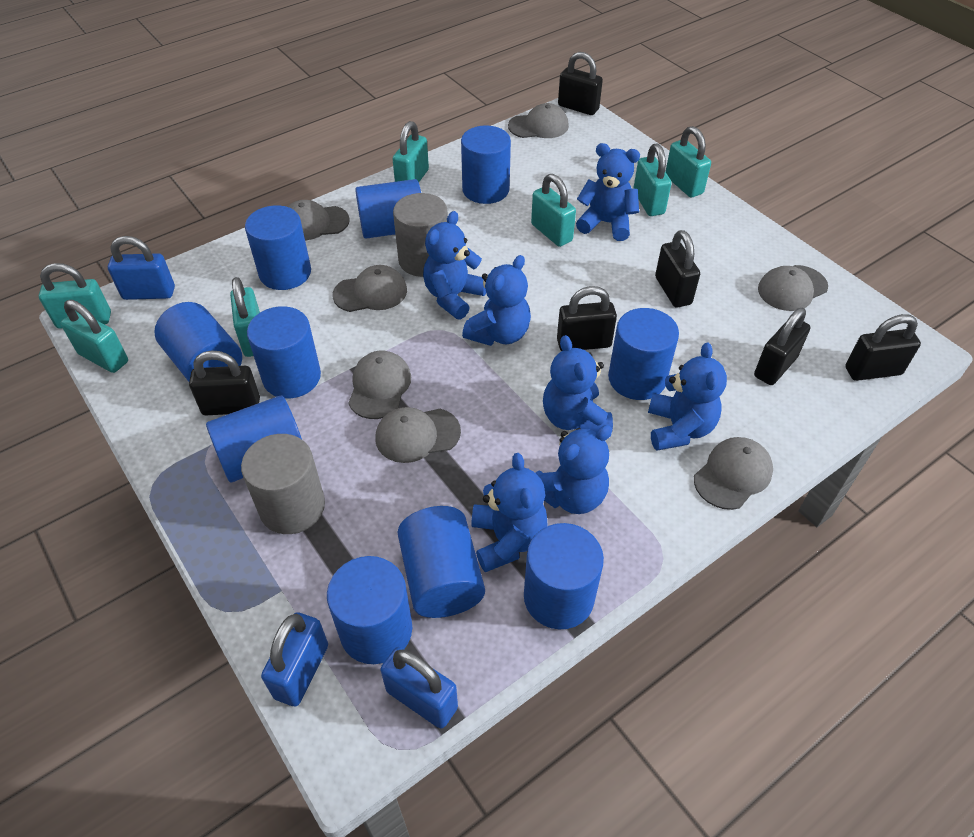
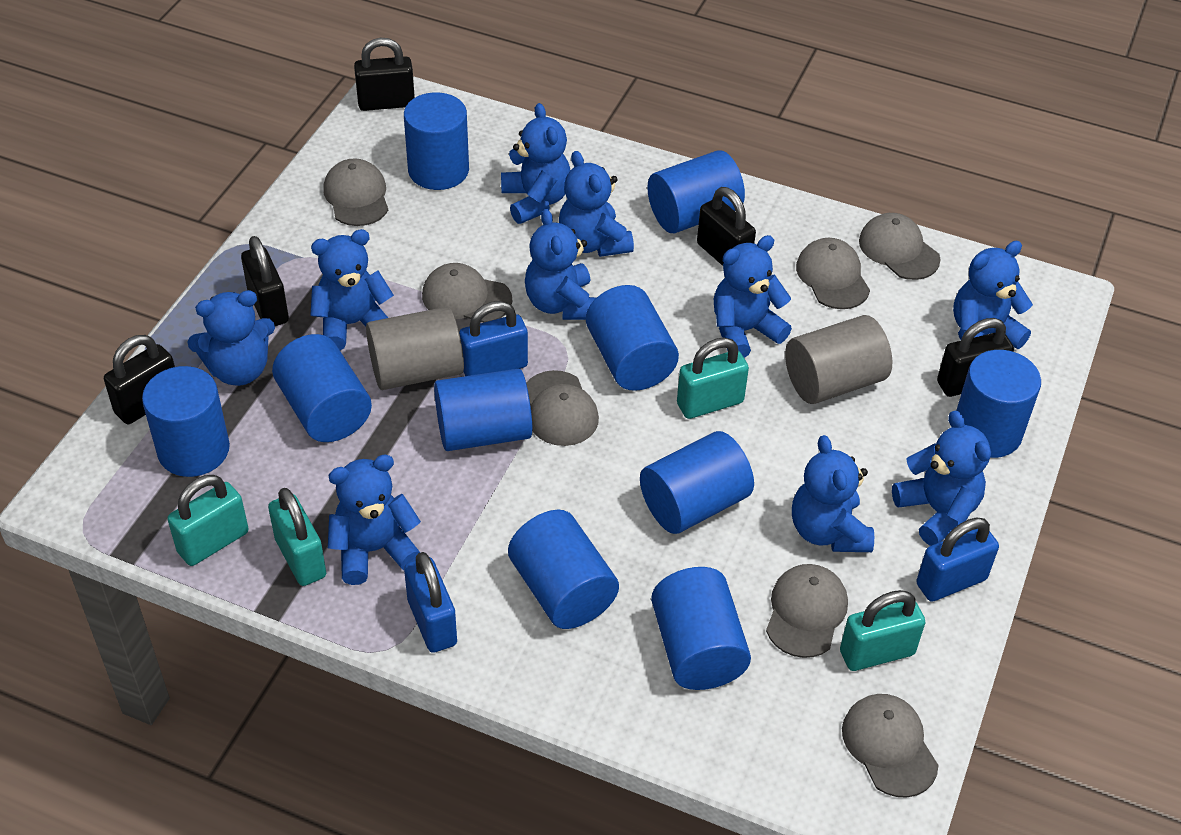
black padlock: 6 -> 5
blue teddy bear: 7 -> 10
turquoise padlock: 7 -> 4

